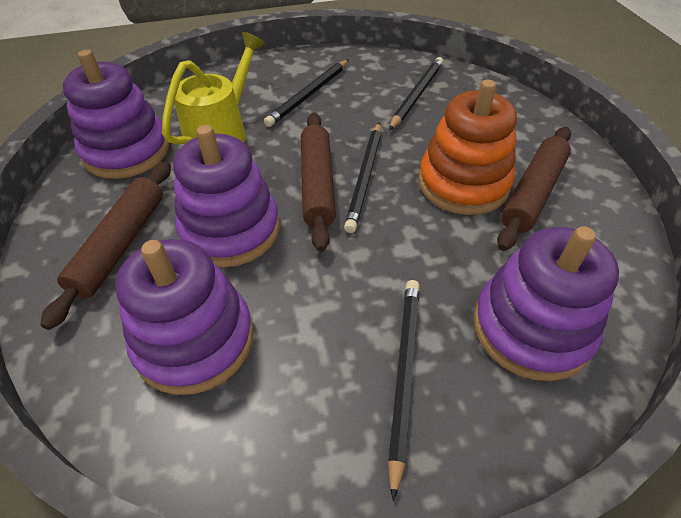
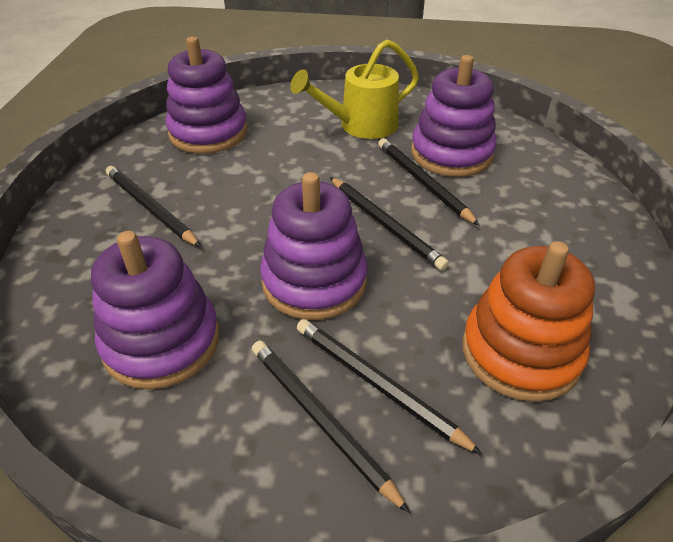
black pencil: 4 -> 5
brown rolling pin: 3 -> 0

